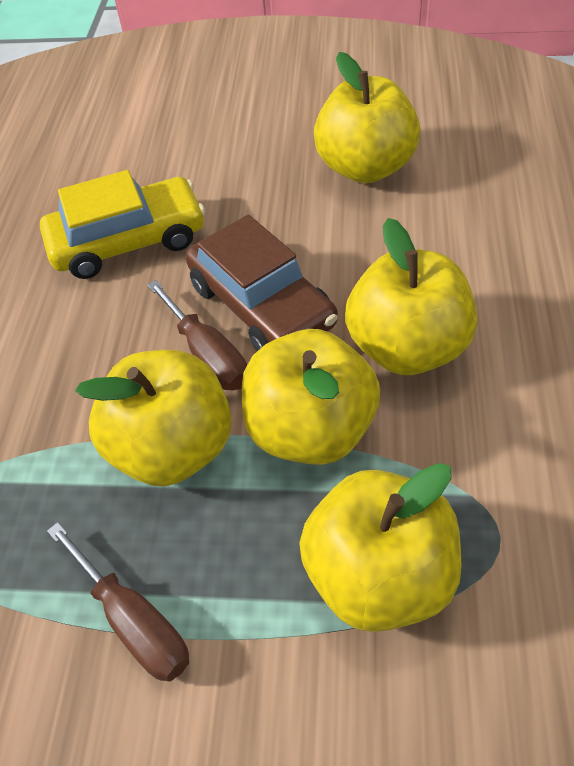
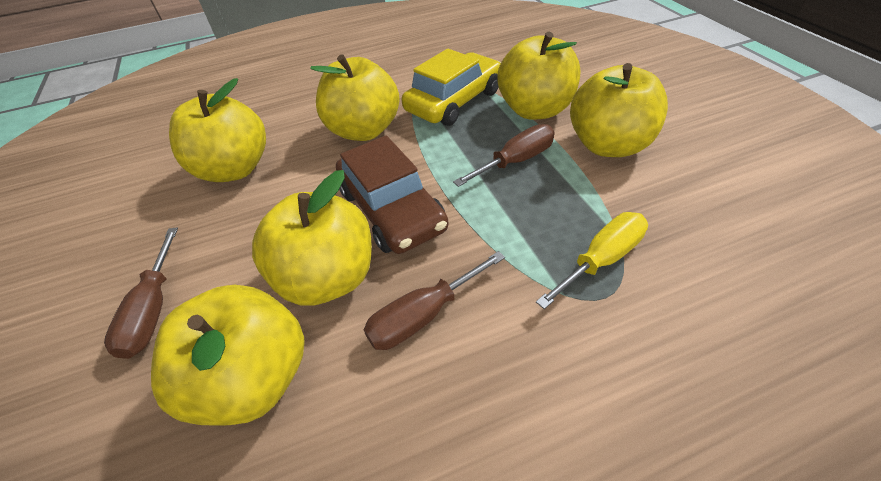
brown screwdriver: 2 -> 3
yellow apple: 5 -> 6
yellow screwdriver: 0 -> 1

